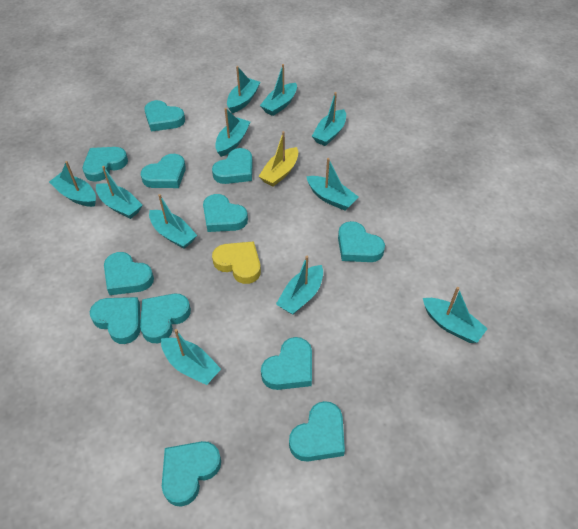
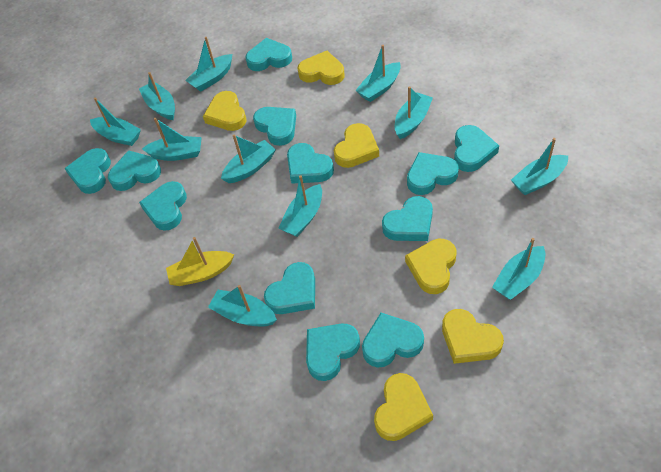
yellow heart: 1 -> 6

